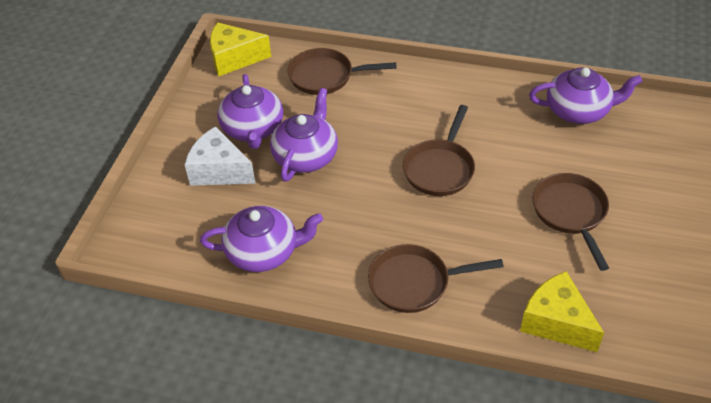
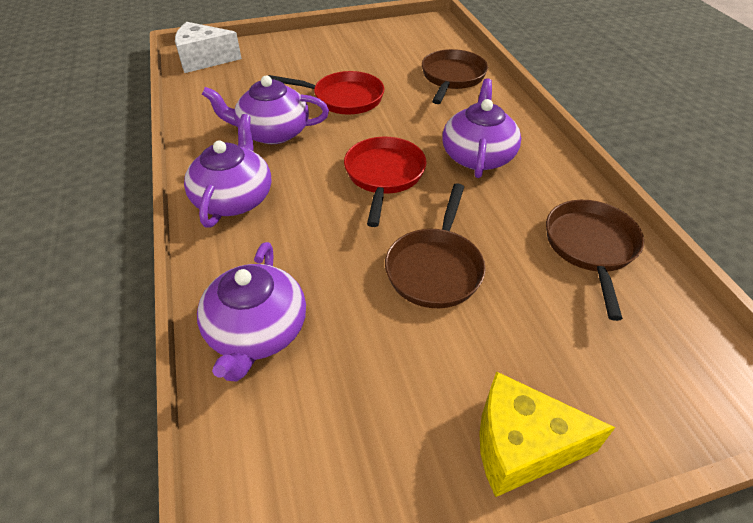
brown pan: 4 -> 3
red pan: 0 -> 2
yellow cheese: 2 -> 1

